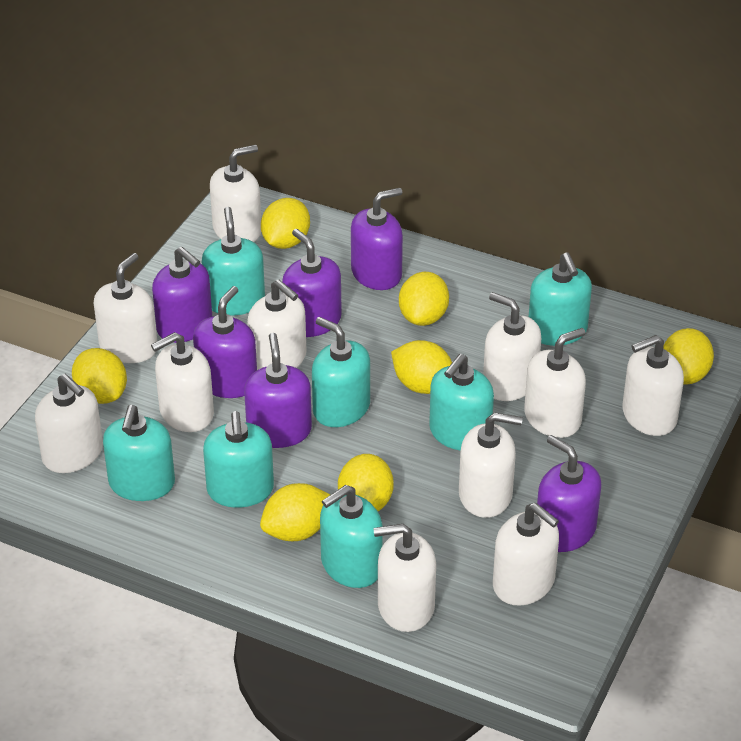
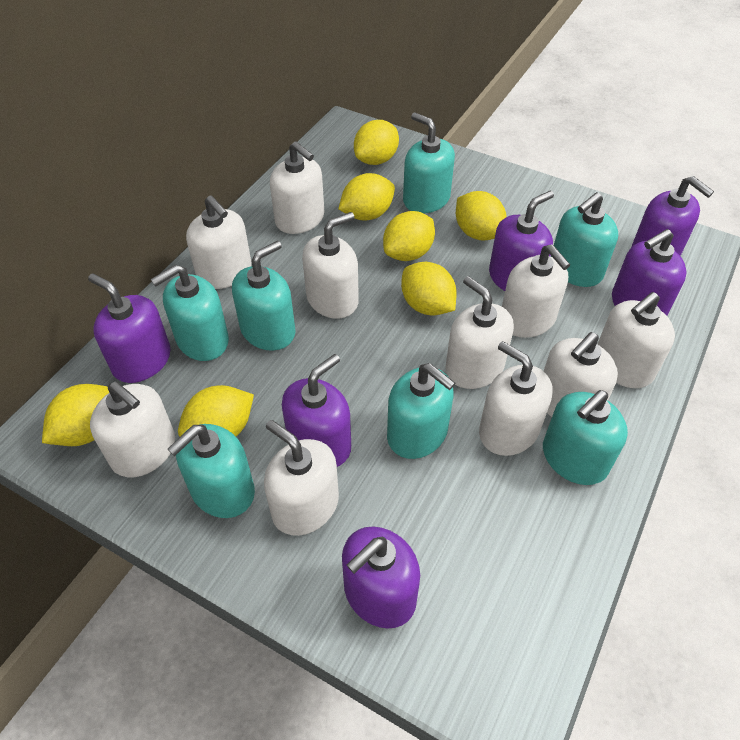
white soap dispenser: 11 -> 10

